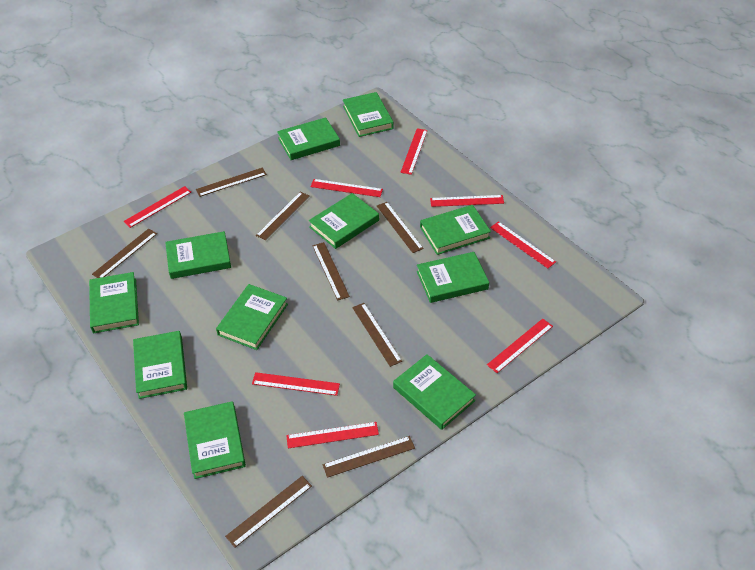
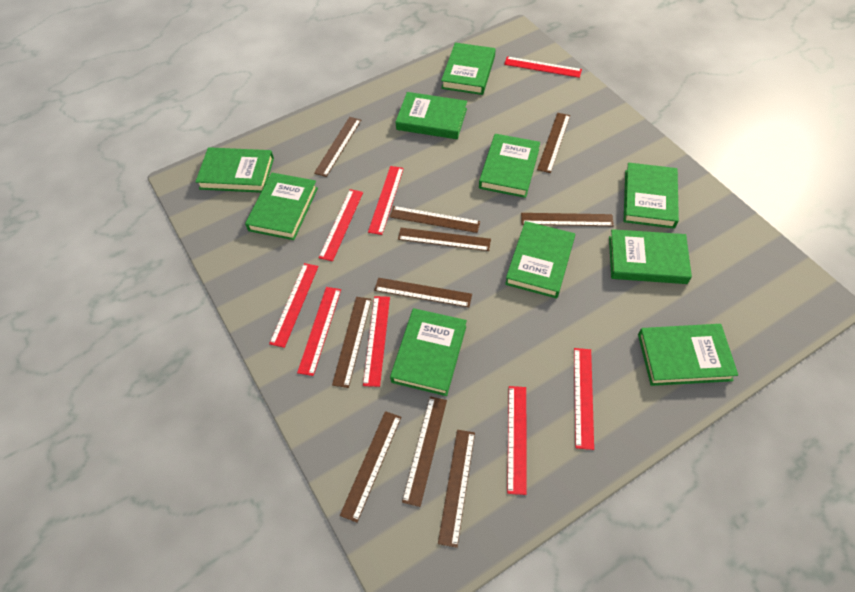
brown ruler: 8 -> 10
green book: 11 -> 10

